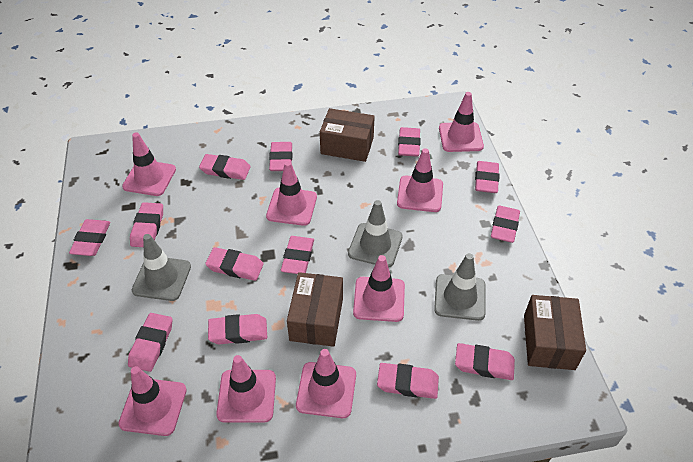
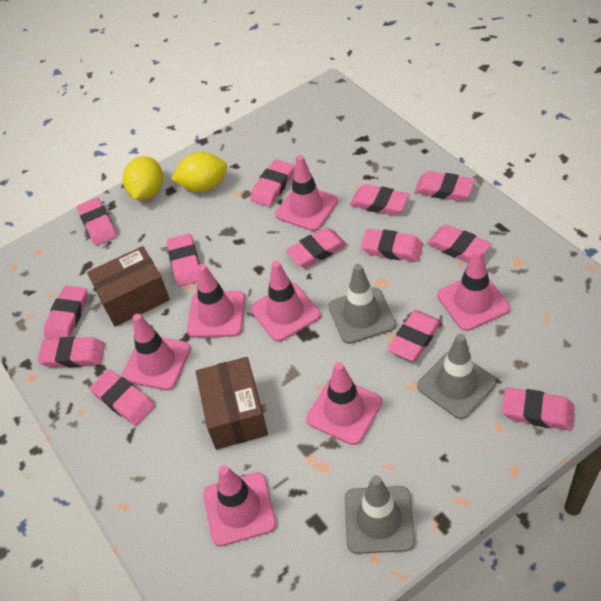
brown box: 3 -> 2
pink traffic cone: 8 -> 7
yellow lemon: 0 -> 2

